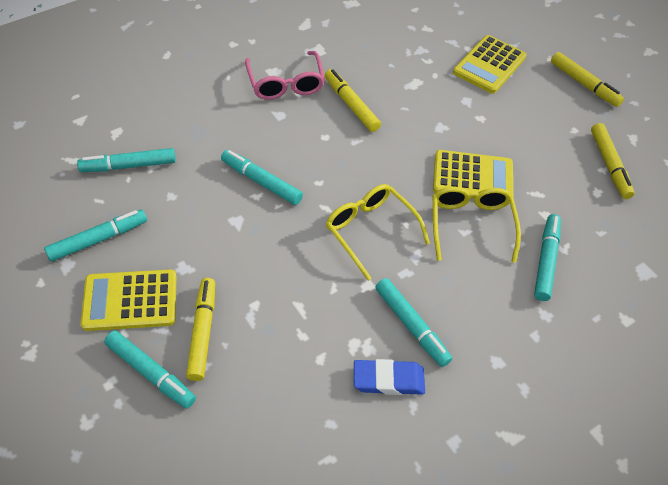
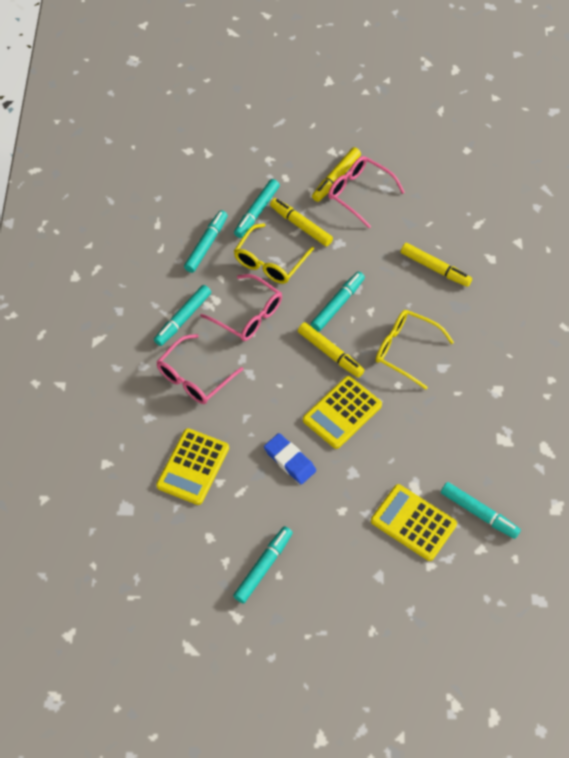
pink glasses: 1 -> 3

